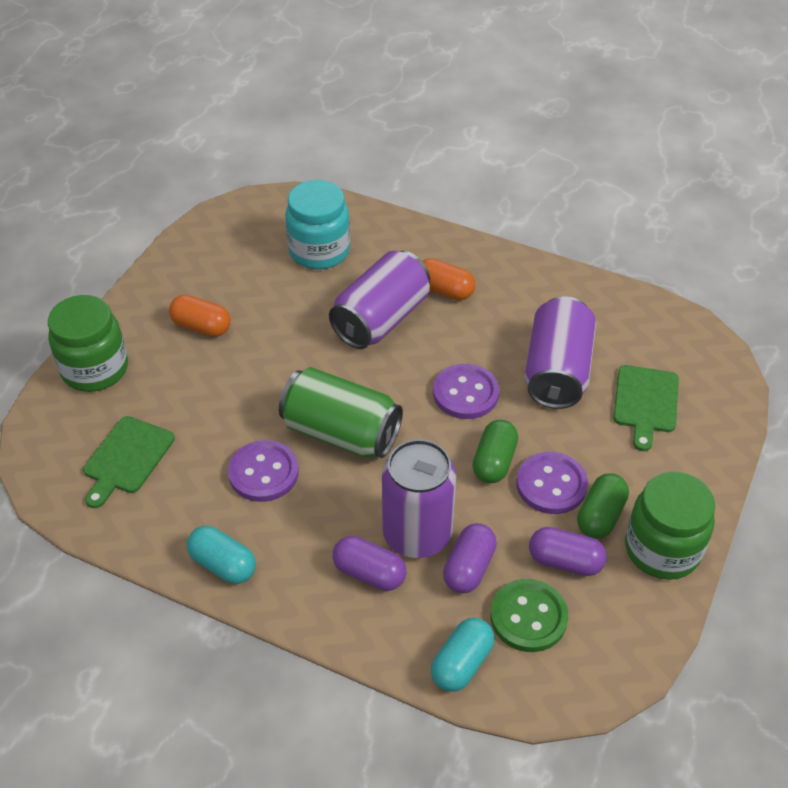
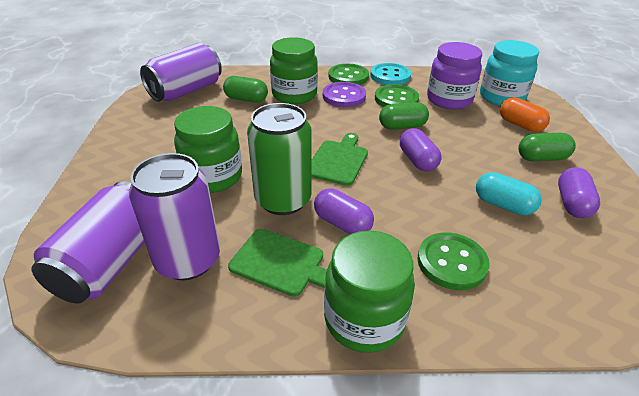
green button: 1 -> 3
green capsule: 2 -> 3
green jar: 2 -> 3
orange capsule: 2 -> 1
purple button: 3 -> 1
purple jar: 0 -> 1
turquoise button: 0 -> 1
turquoise capsule: 2 -> 1

